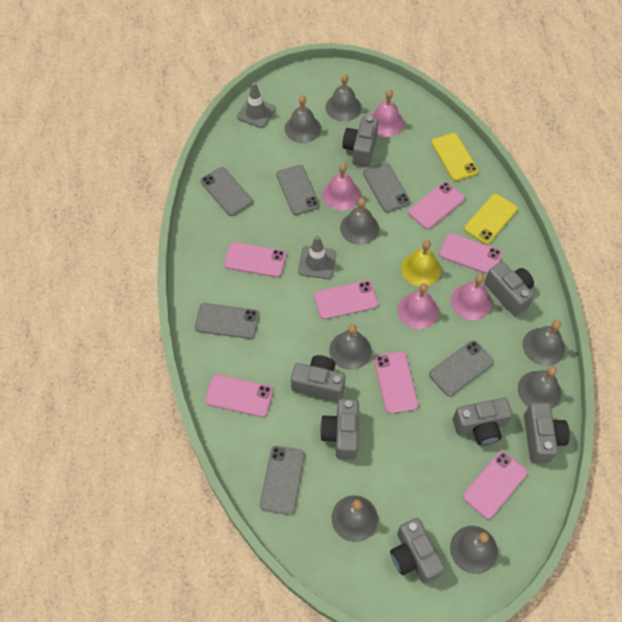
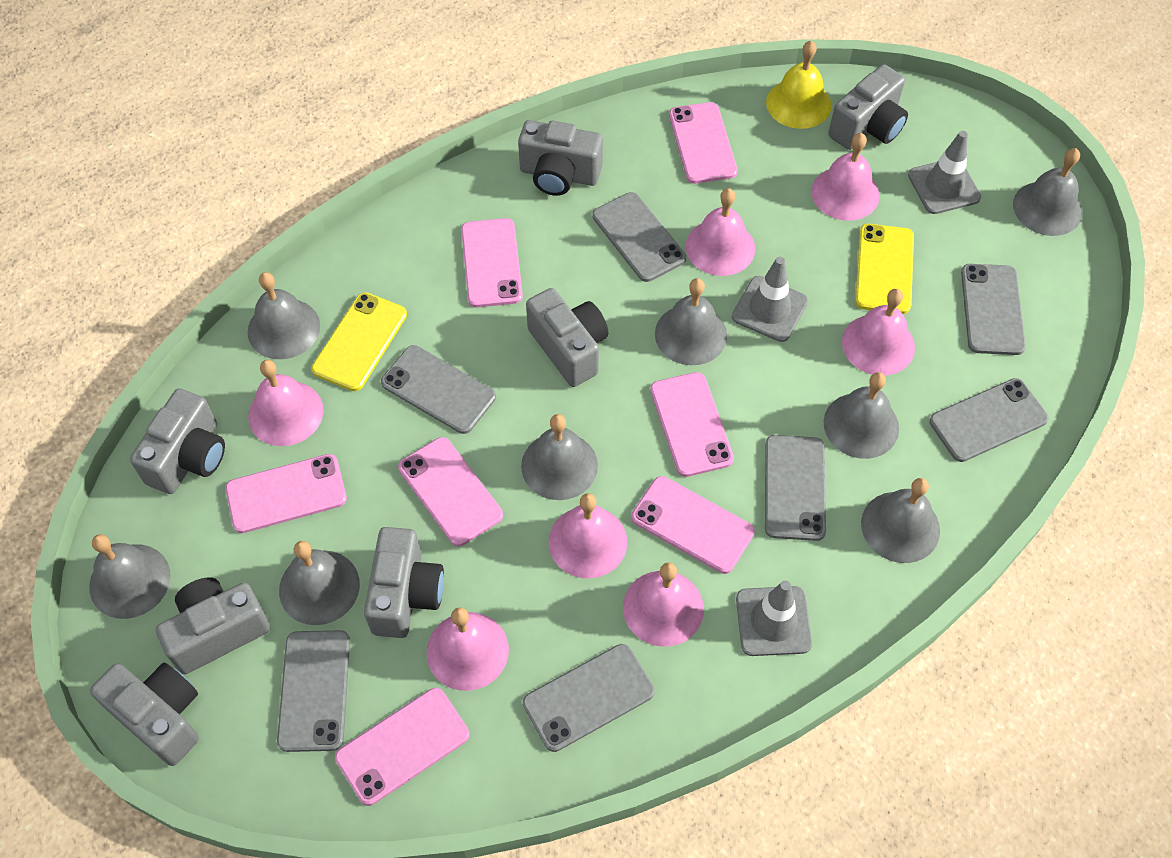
grey phone: 6 -> 7
grey traffic cone: 2 -> 3
pink bell: 4 -> 7

